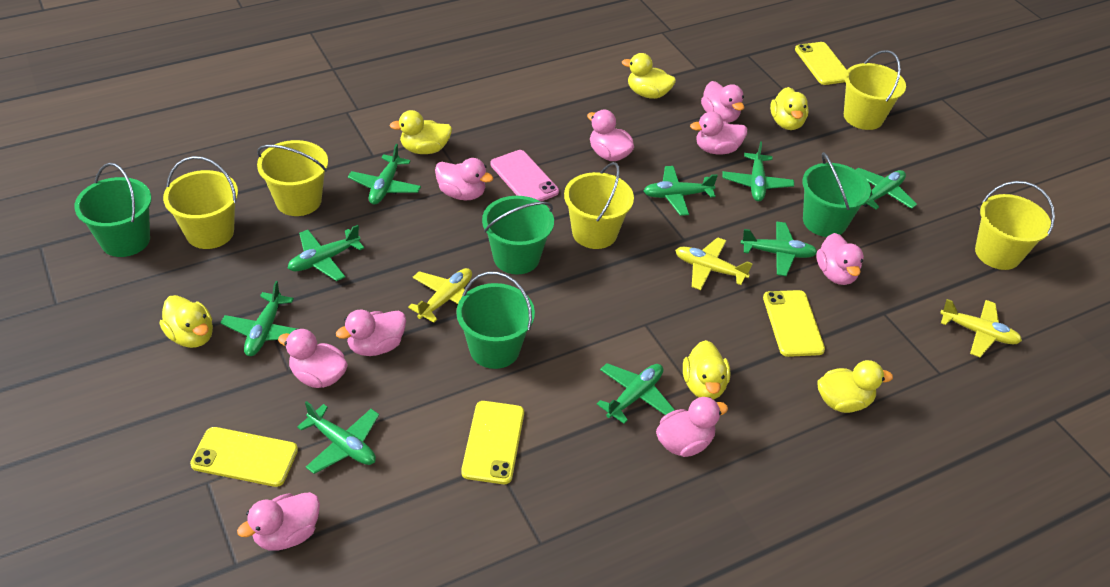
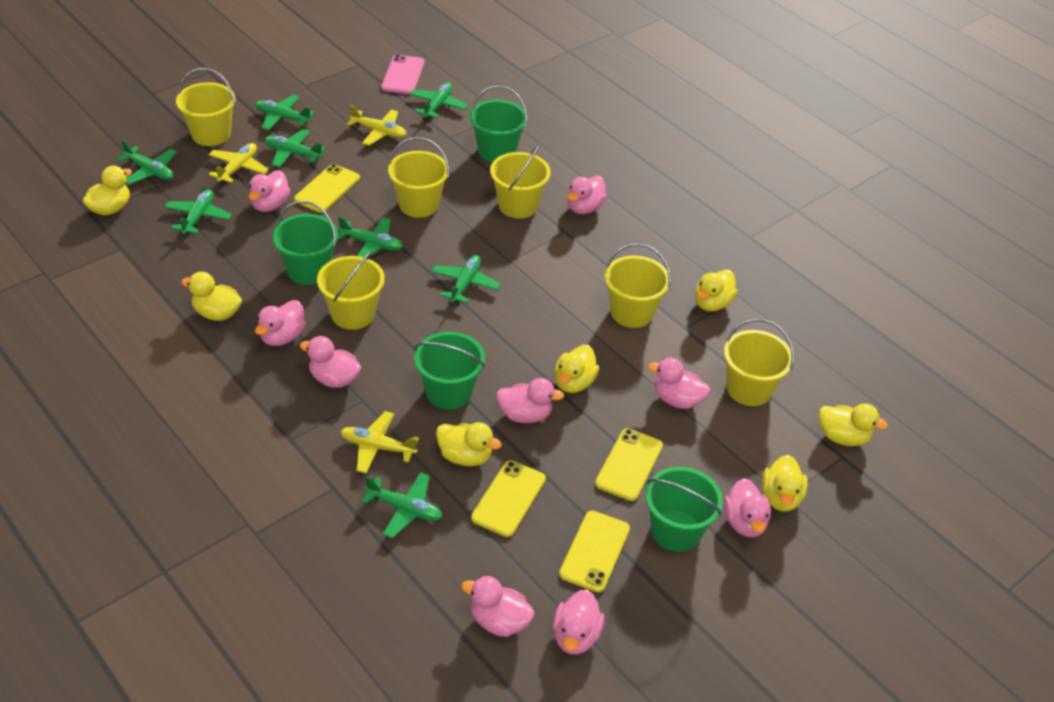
green plane: 9 -> 8
yellow bucket: 5 -> 6
yellow duck: 6 -> 7

